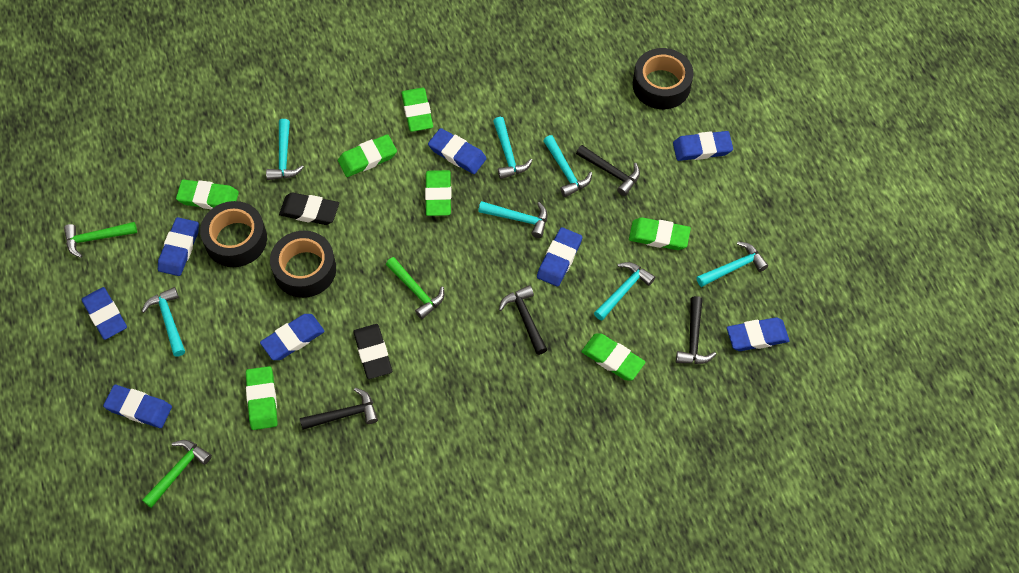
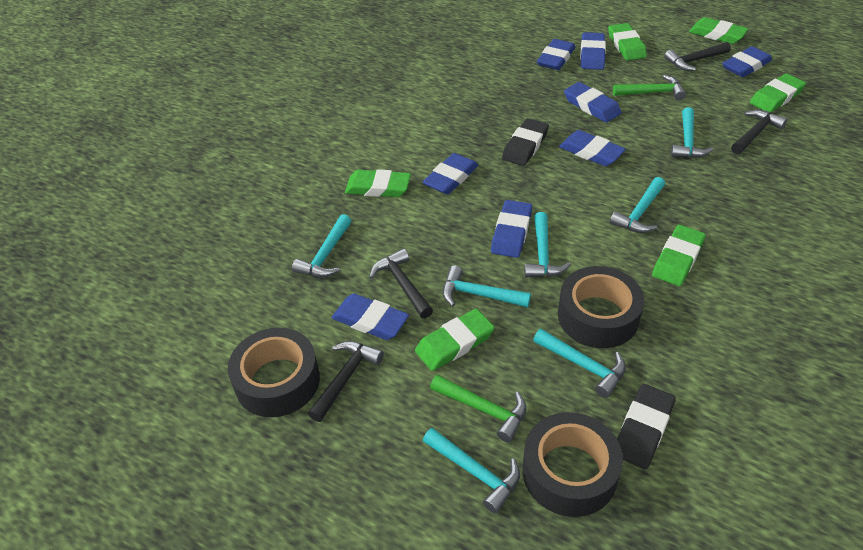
green eraser: 7 -> 6
green hammer: 3 -> 2

